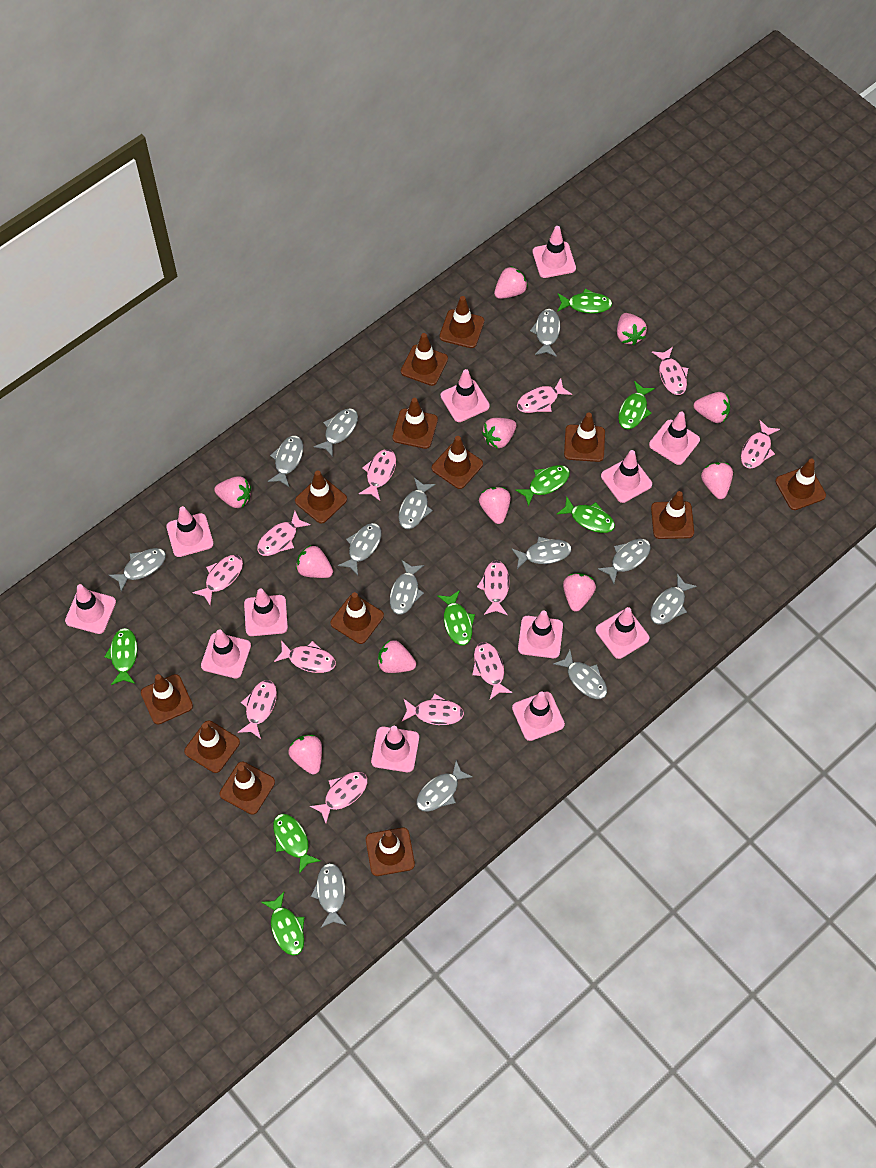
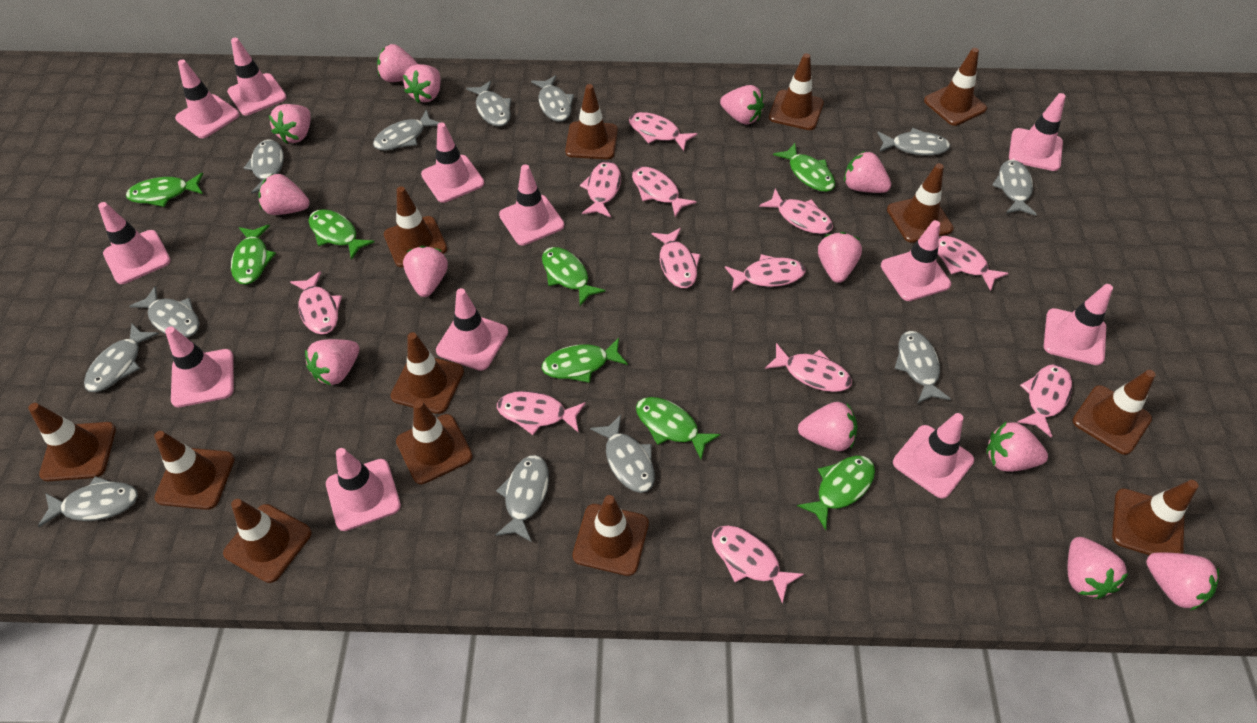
grey fish: 13 -> 12
pink strawberry: 11 -> 13

